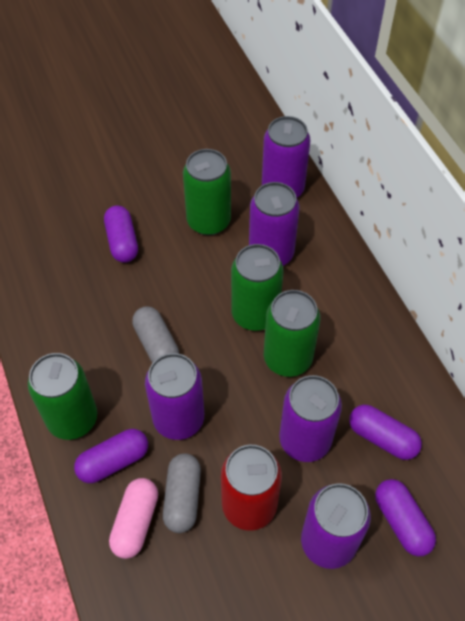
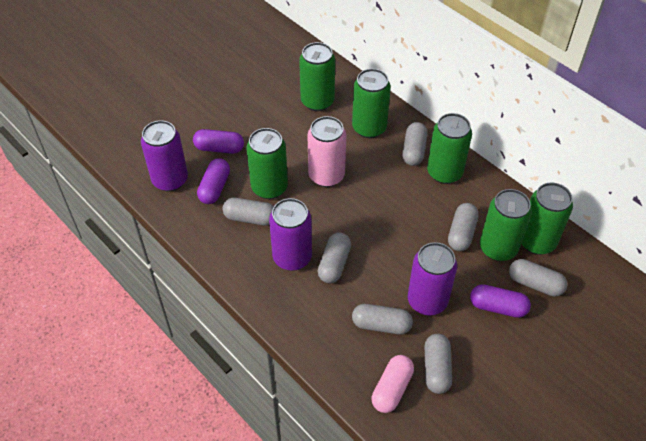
green can: 4 -> 6
grey capsule: 2 -> 7
pink can: 0 -> 1
purple can: 5 -> 3
purple capsule: 4 -> 3
red can: 1 -> 0

